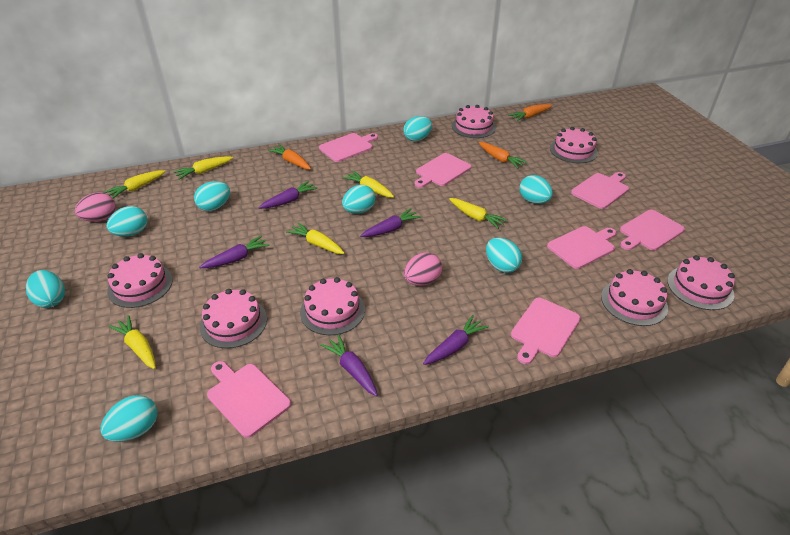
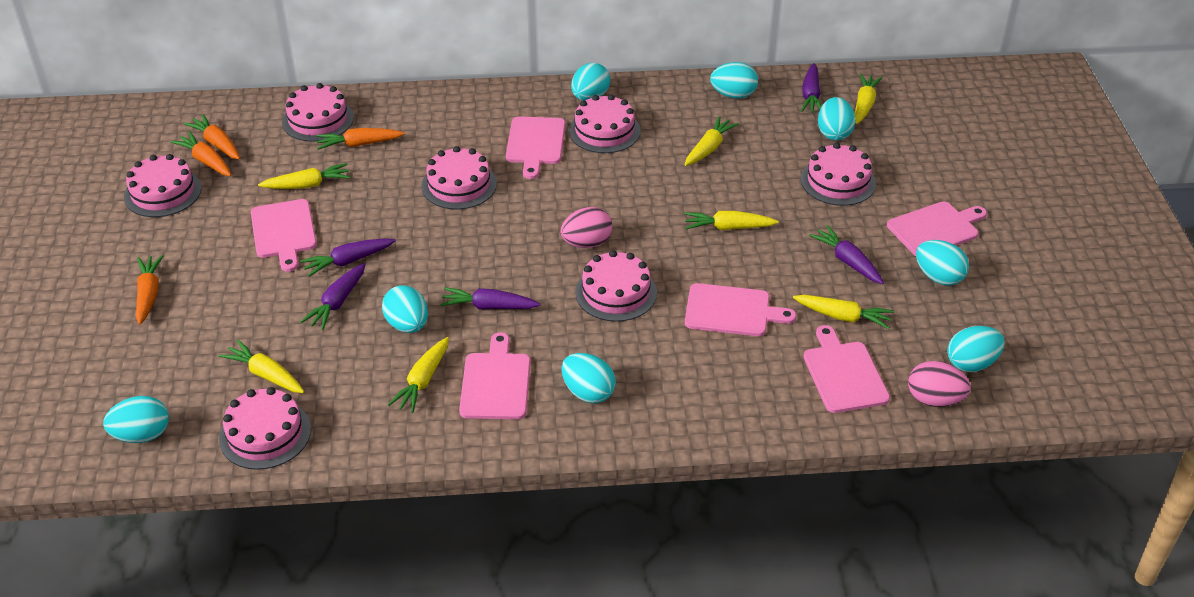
orange carrot: 3 -> 4
pink cutting board: 7 -> 6
yellow carrot: 6 -> 7

